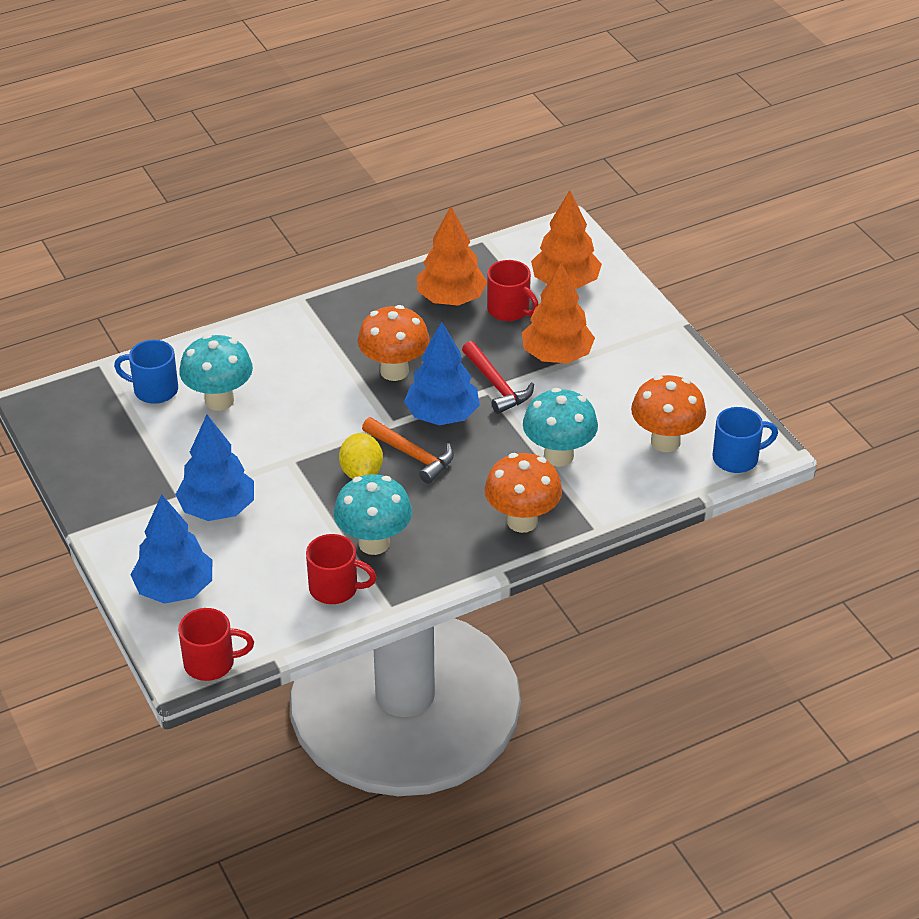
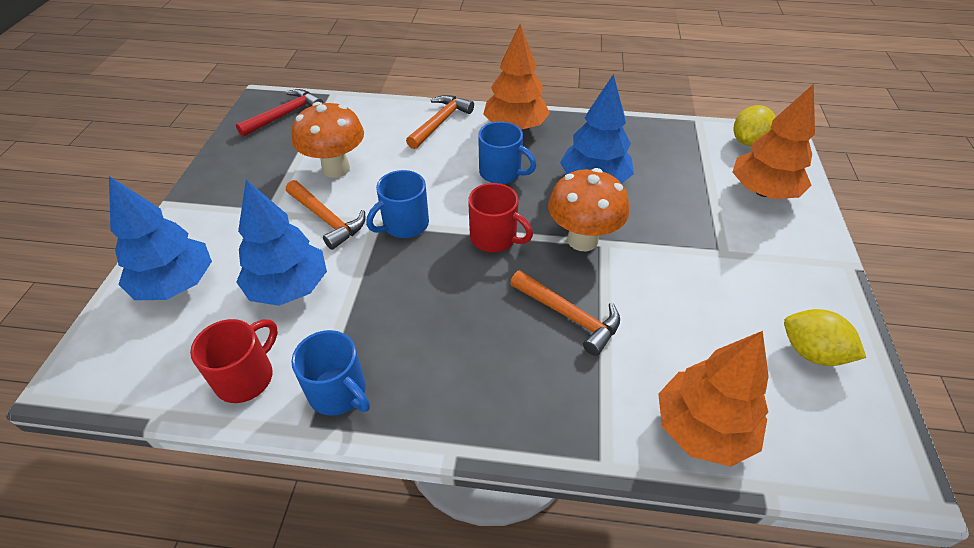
blue mug: 2 -> 3
orange hammer: 1 -> 3
orange mushroom: 3 -> 2
red mug: 3 -> 2
turquoise mushroom: 3 -> 0
yellow lemon: 1 -> 2

